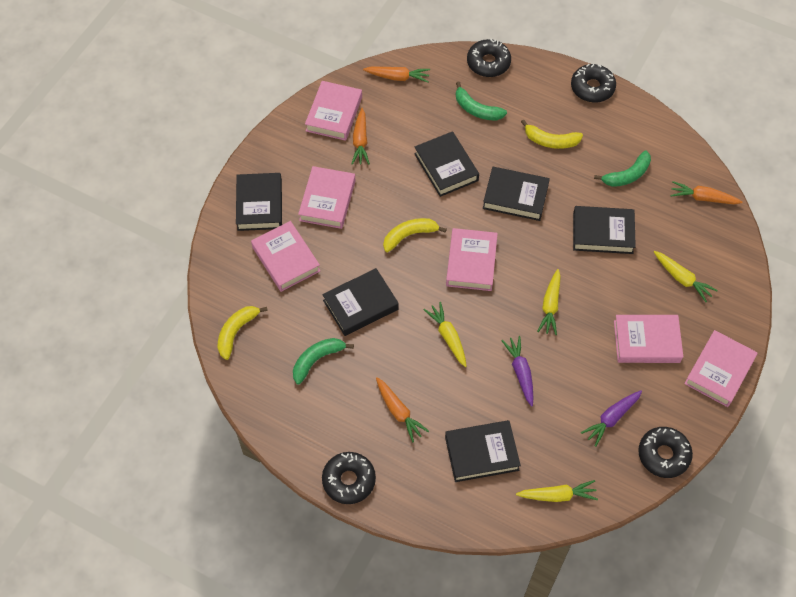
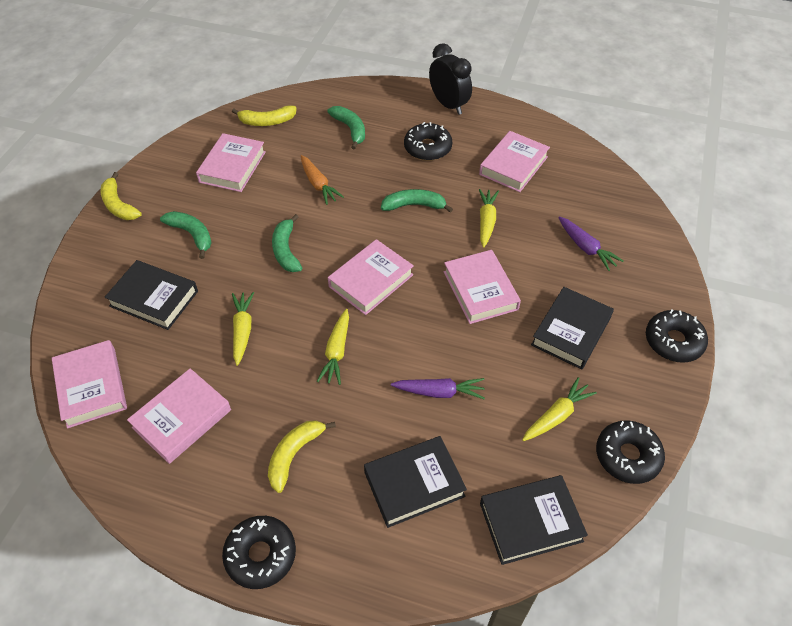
black book: 6 -> 4
black clock: 0 -> 1
green banana: 3 -> 4
orange carrot: 4 -> 1

